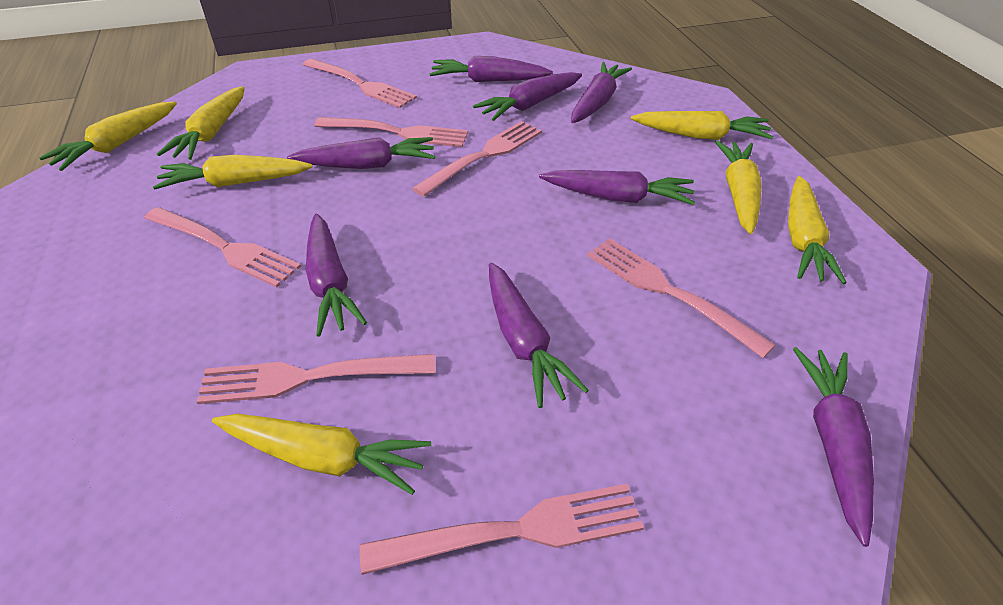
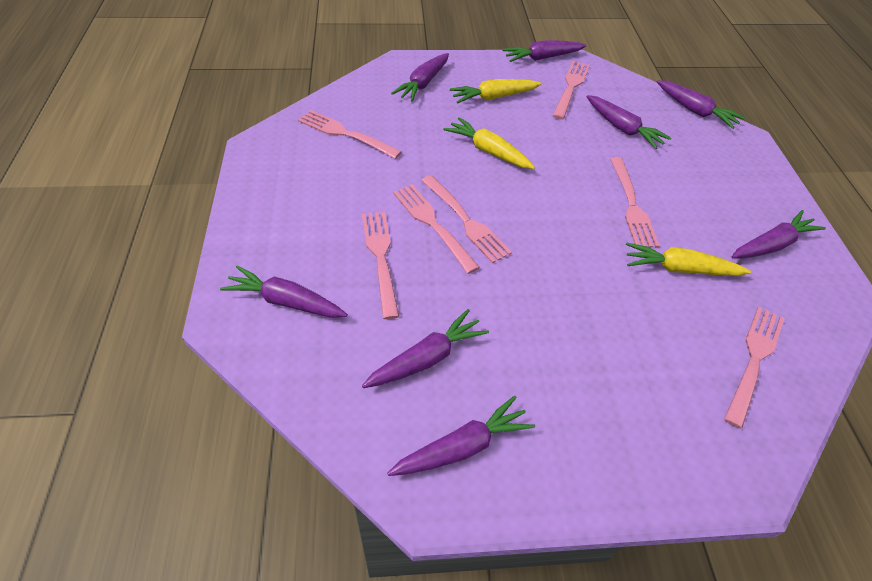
yellow carrot: 7 -> 3

